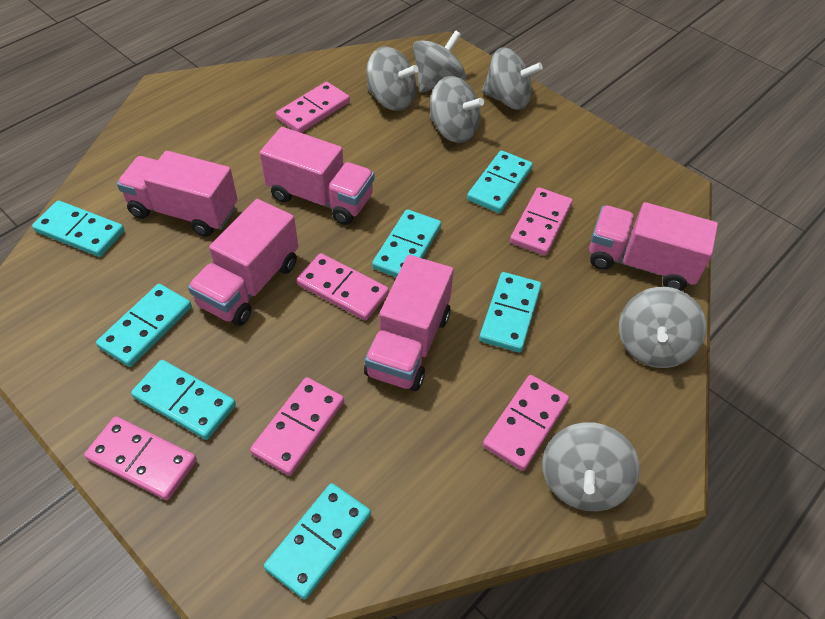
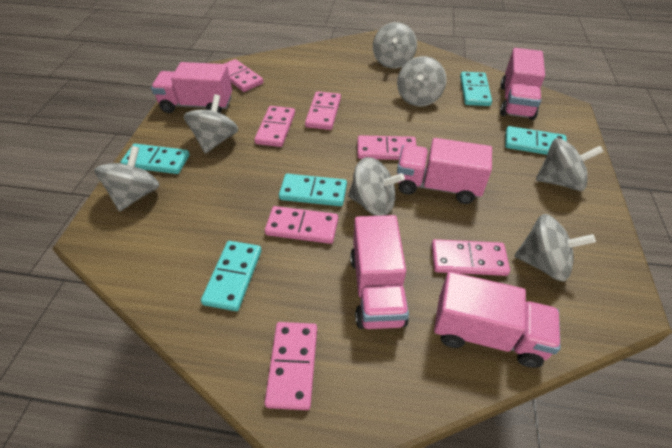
grey spinning top: 6 -> 7
pink domino: 6 -> 7
turquoise domino: 7 -> 5

